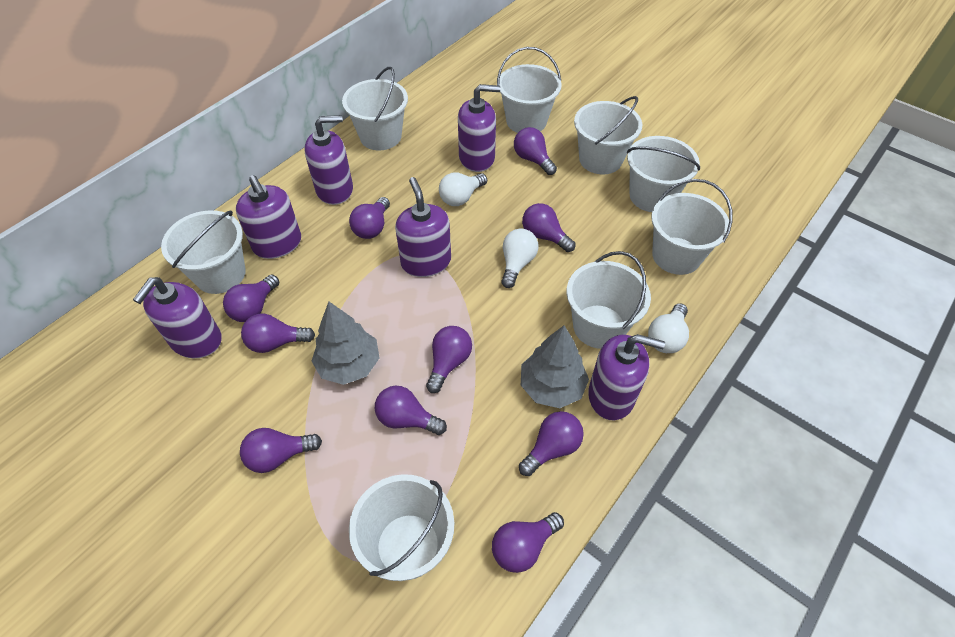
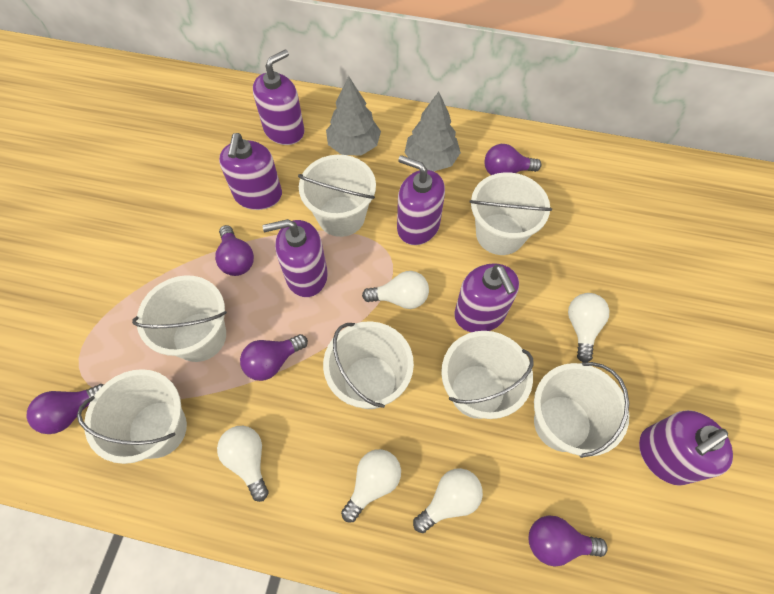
purple light bulb: 10 -> 5
white bucket: 8 -> 7
white light bulb: 3 -> 5

